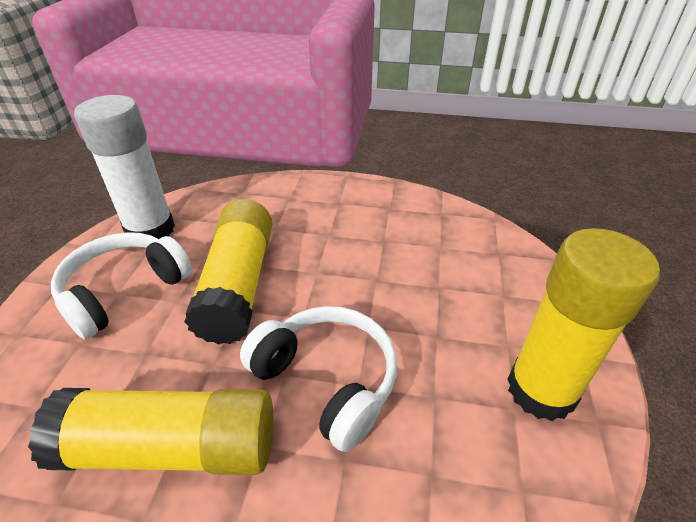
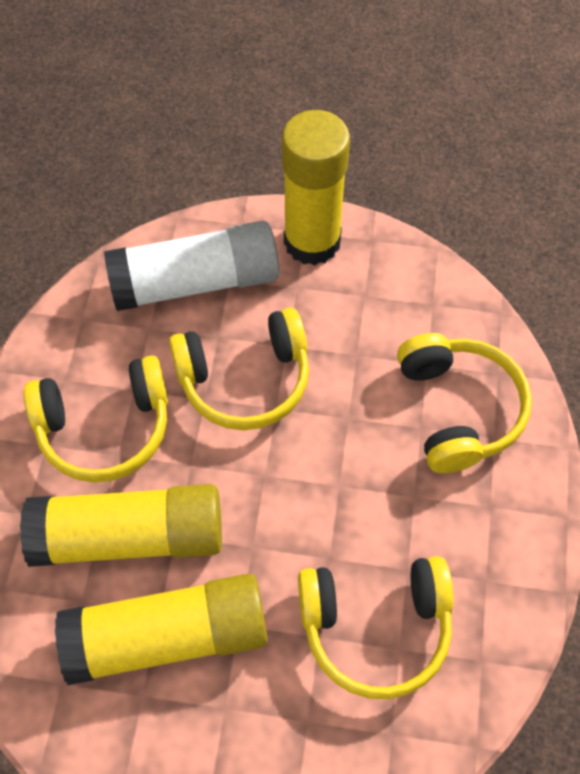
white headphones: 2 -> 0
yellow headphones: 0 -> 4

